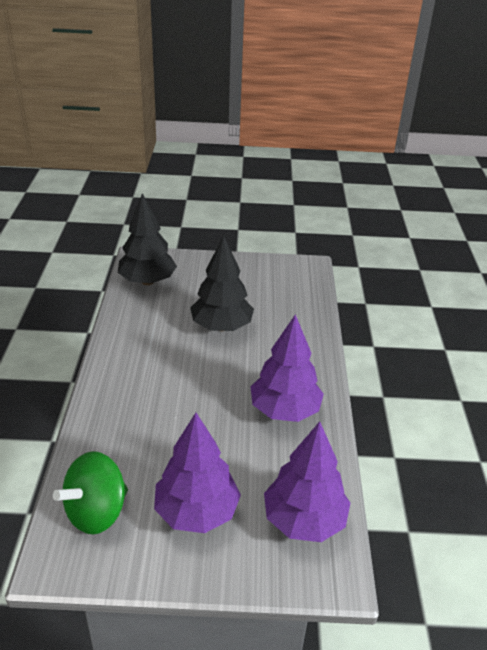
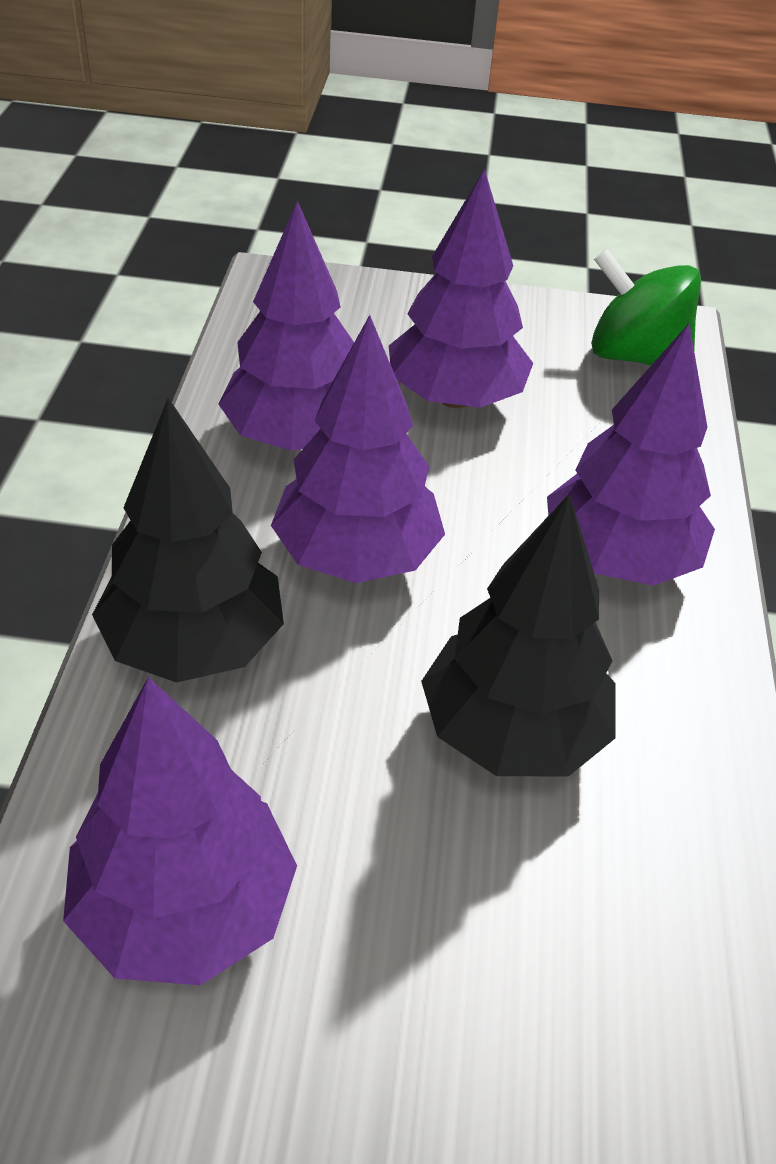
purple tree: 3 -> 5

